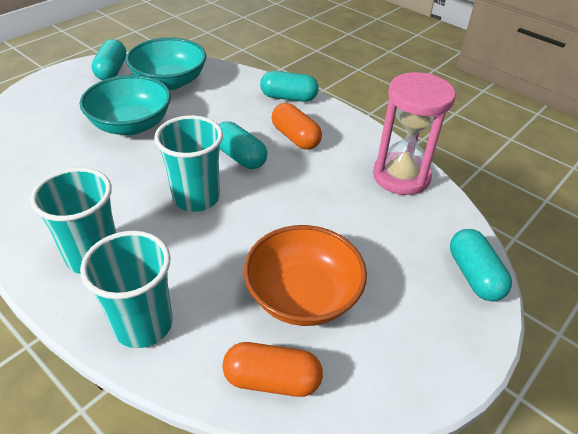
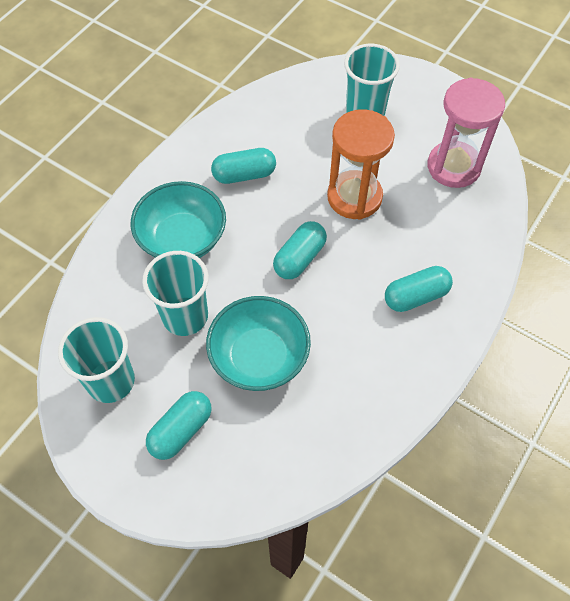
orange bowl: 1 -> 0
orange capsule: 2 -> 0
orange hourglass: 0 -> 1

